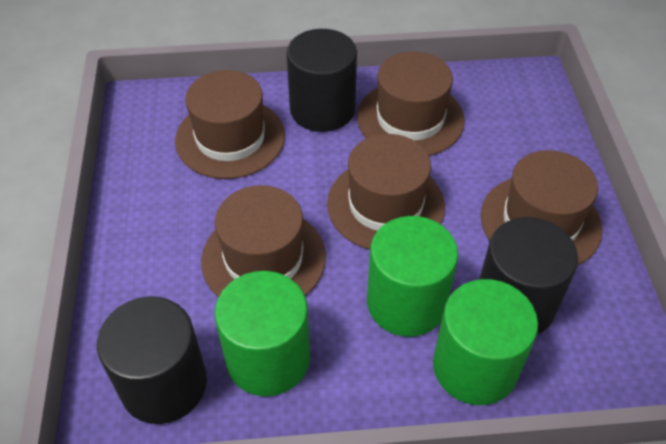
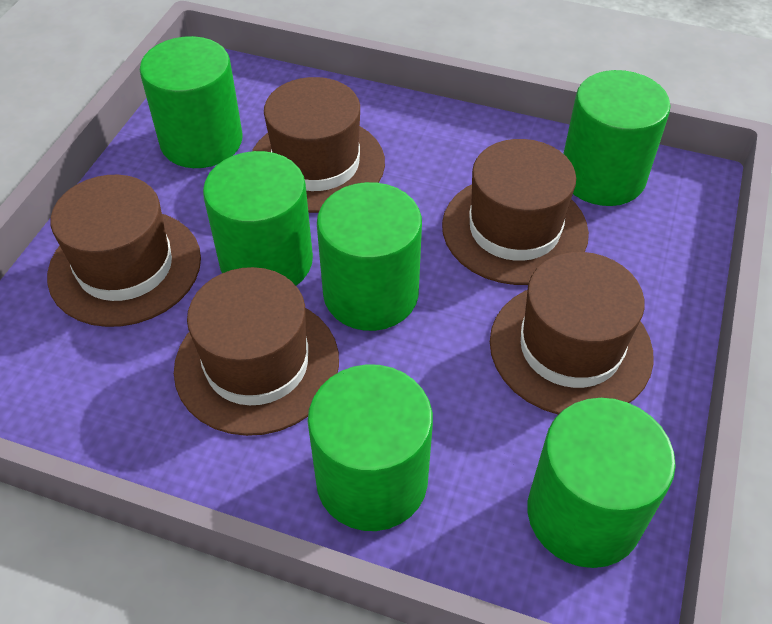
black cylinder: 3 -> 0
green cylinder: 3 -> 6

